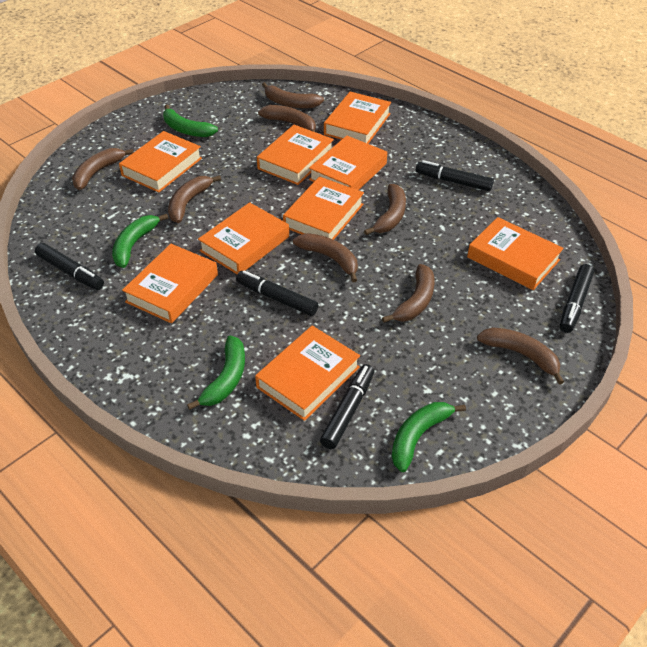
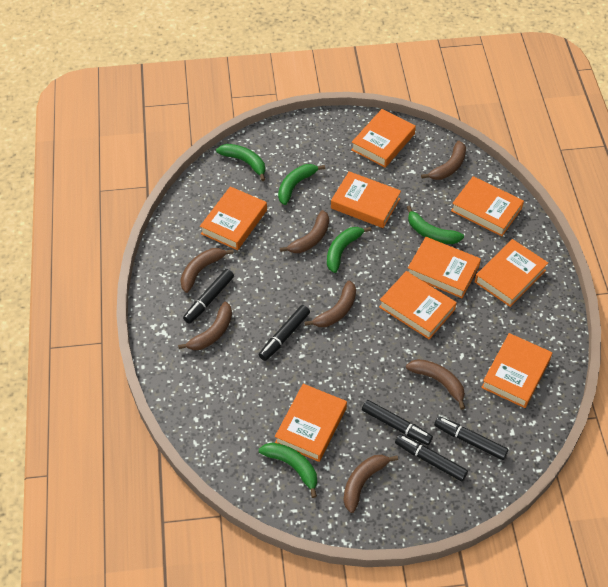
brown banana: 8 -> 7
green banana: 4 -> 5

